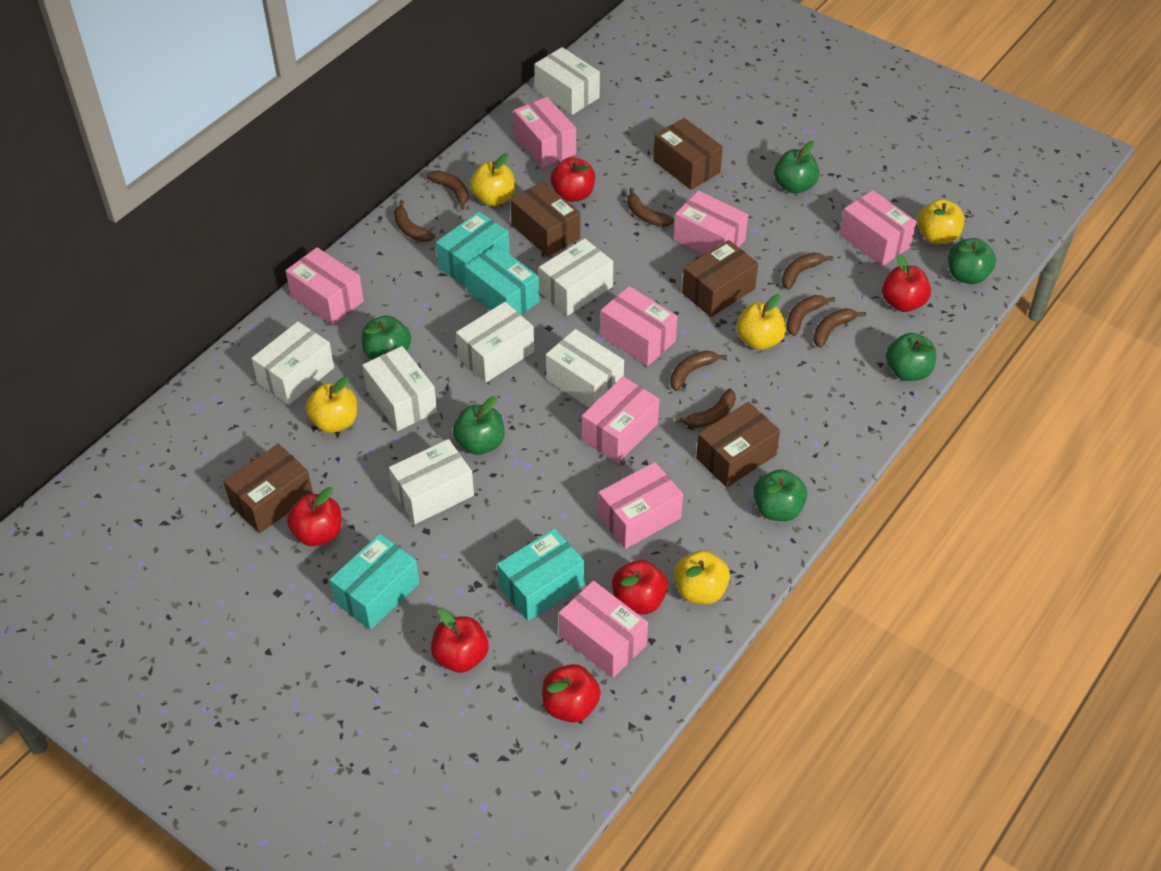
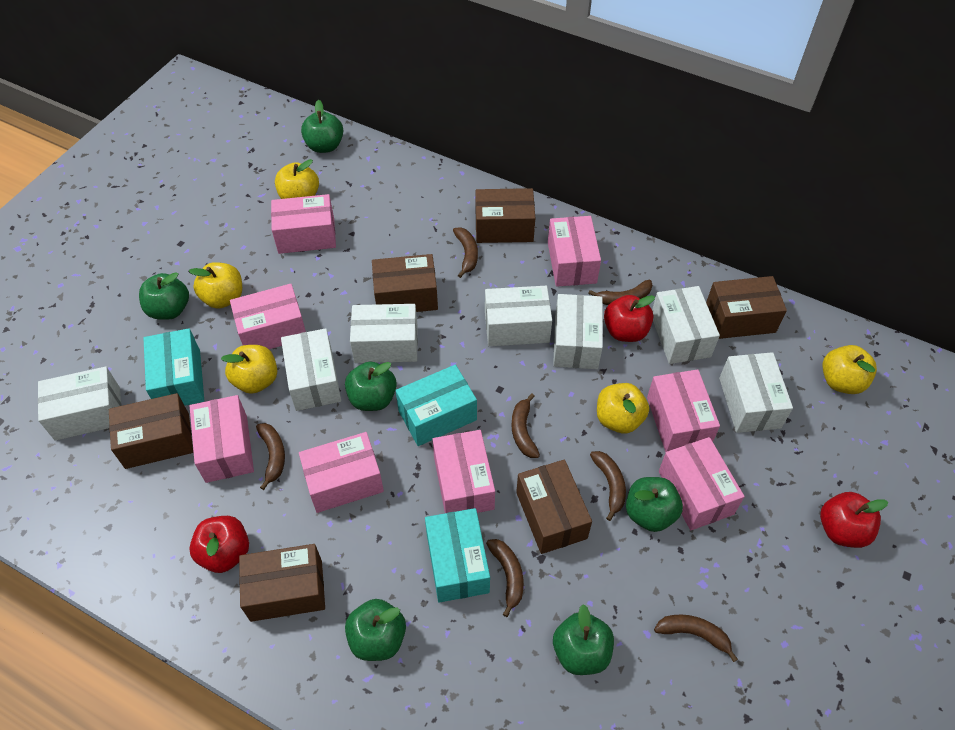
brown banana: 8 -> 7
brown box: 5 -> 6
red apple: 6 -> 3
turquoise box: 4 -> 3

